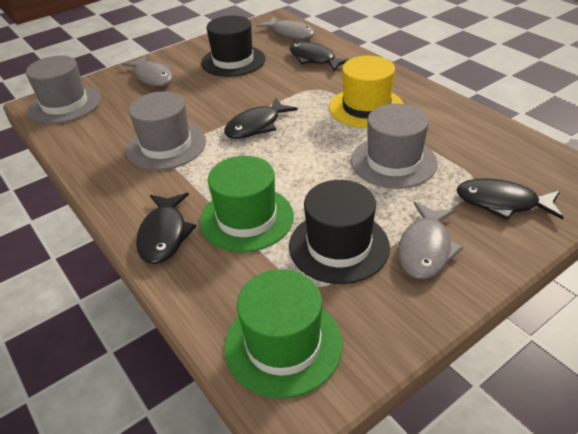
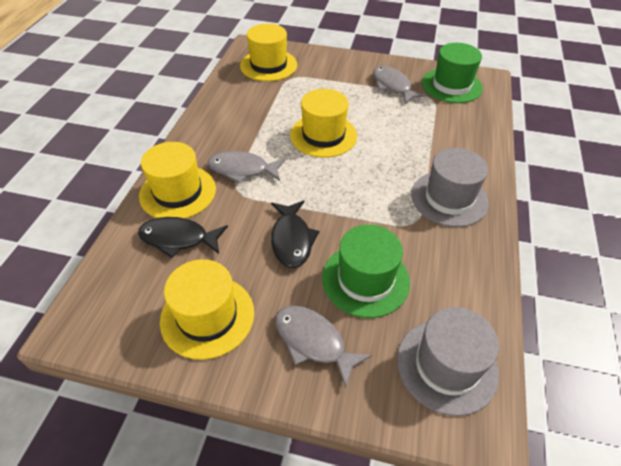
black fish: 4 -> 2
black hat: 2 -> 0
grey hat: 3 -> 2
yellow hat: 1 -> 4

